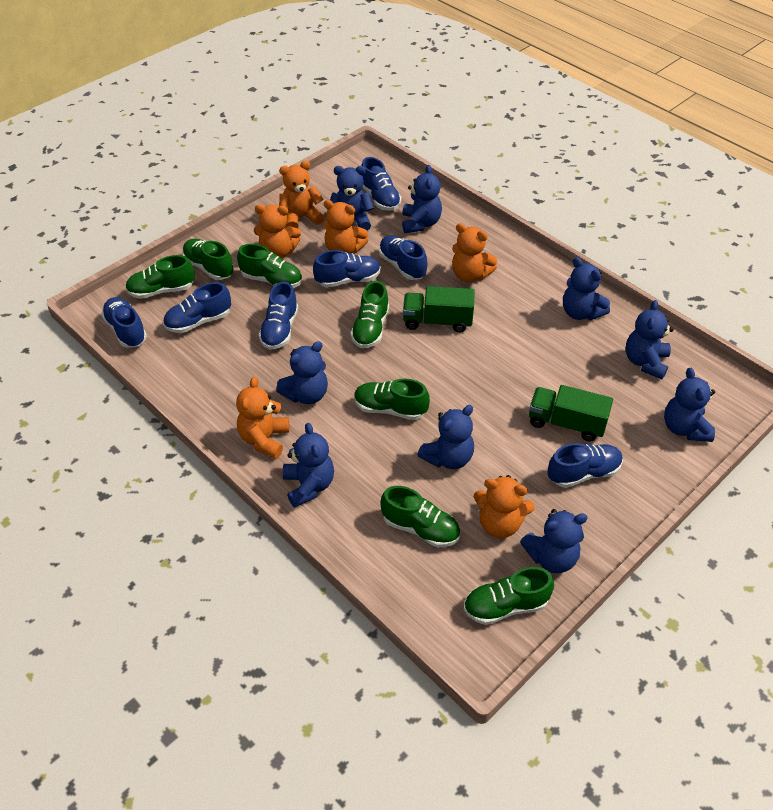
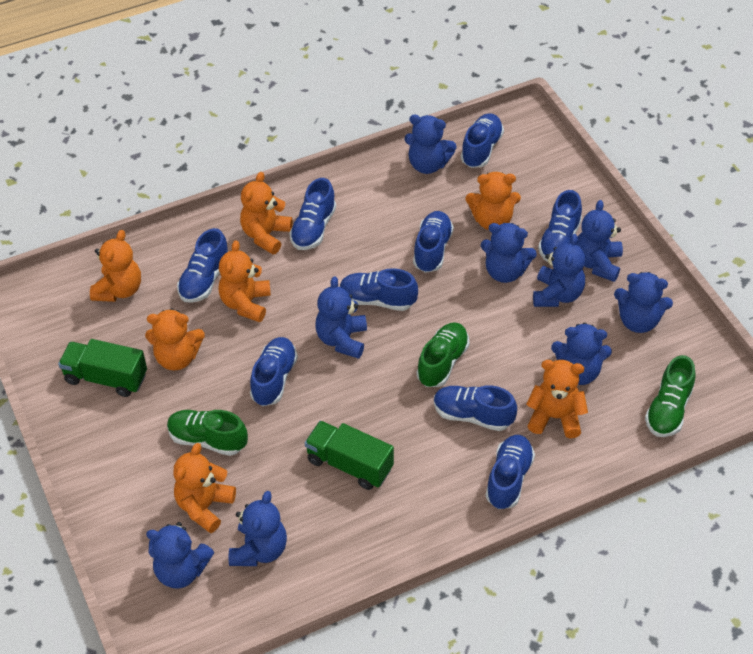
blue shoe: 7 -> 9
green shoe: 7 -> 3
orange teddy bear: 6 -> 7

